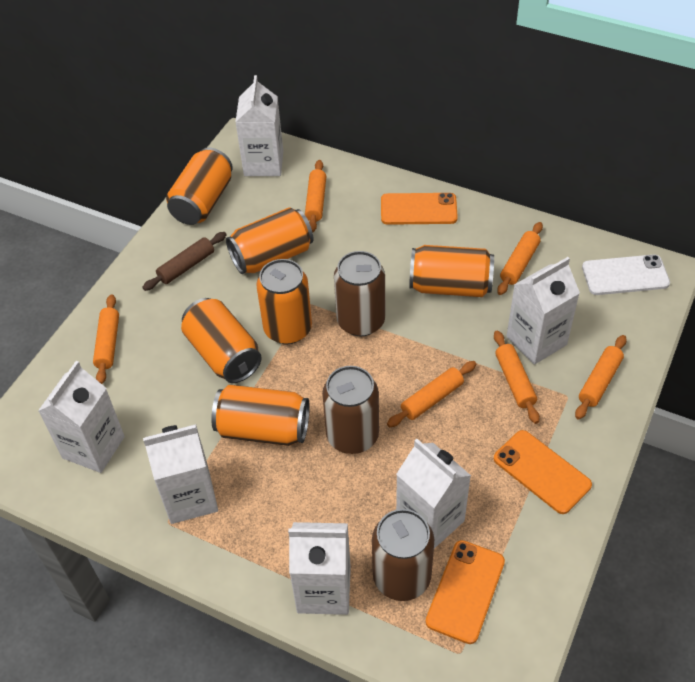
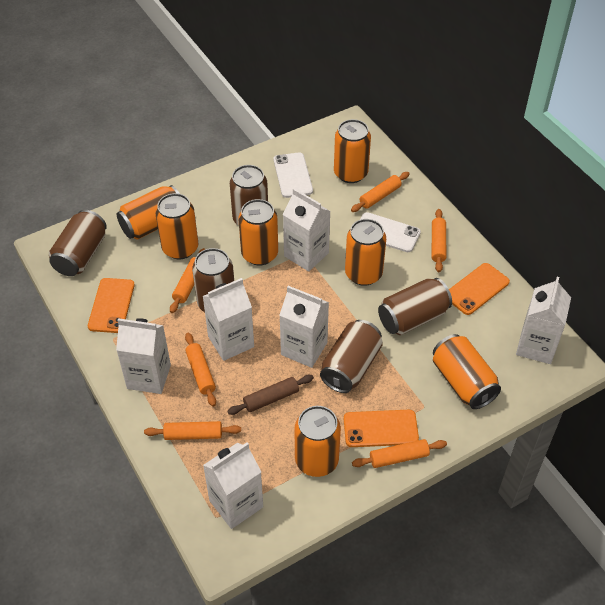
brown can: 3 -> 5
orange can: 6 -> 7
white phone: 1 -> 2

